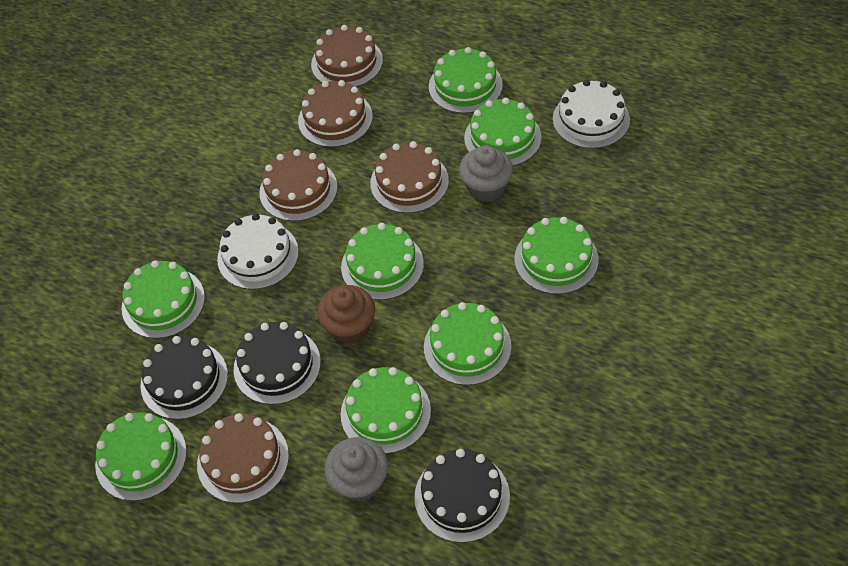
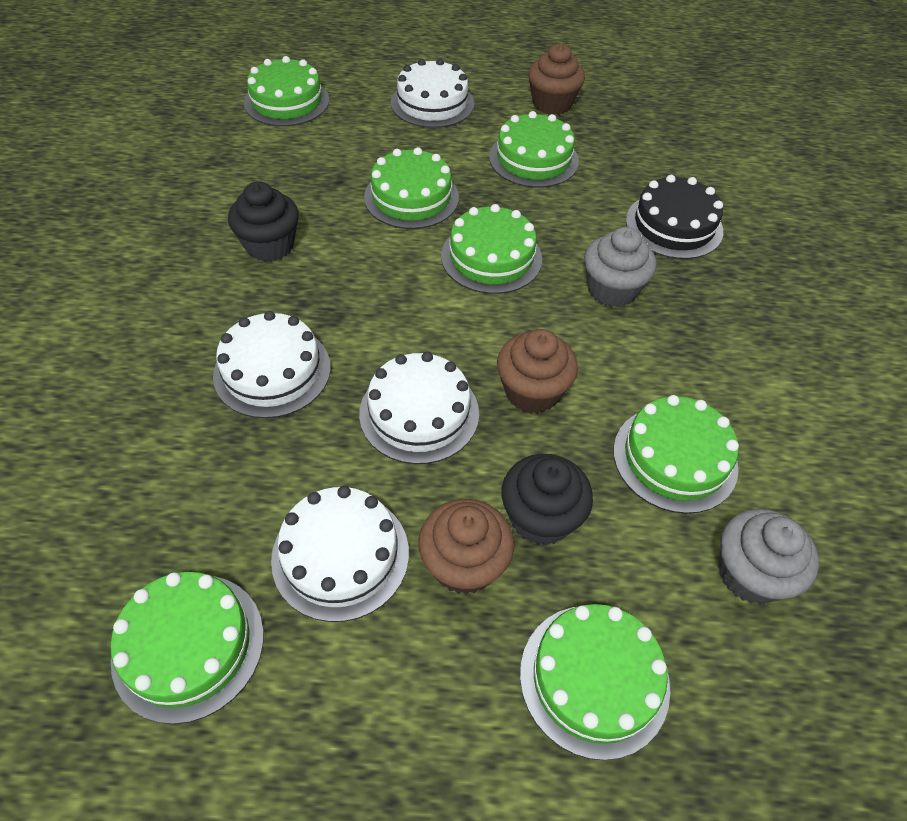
black cake: 3 -> 1
black cupcake: 0 -> 2
brown cake: 5 -> 0
brown cupcake: 1 -> 3
green cake: 8 -> 7
white cake: 2 -> 4

